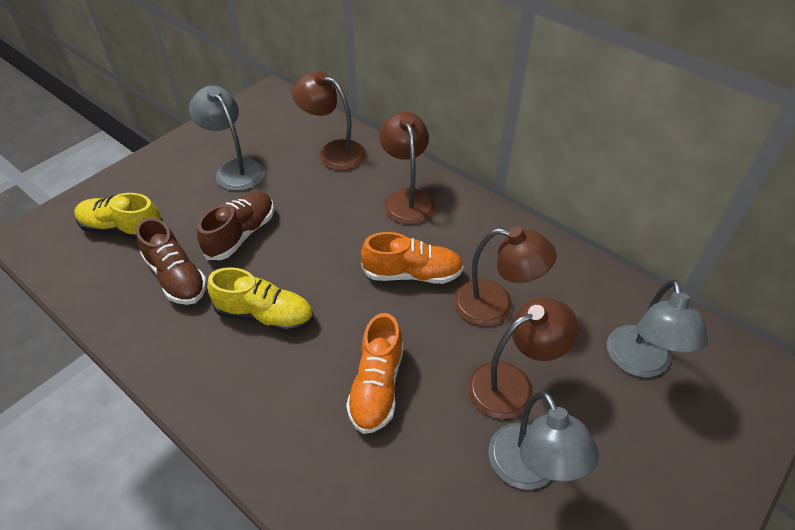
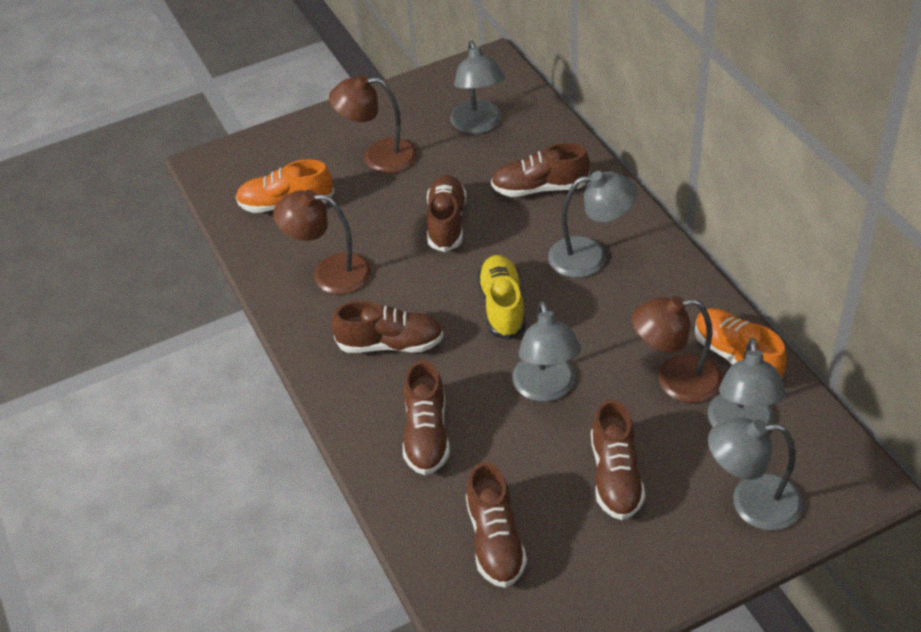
brown lamp: 4 -> 3
brown shoe: 2 -> 6
grey lamp: 3 -> 5
yellow shoe: 2 -> 1

